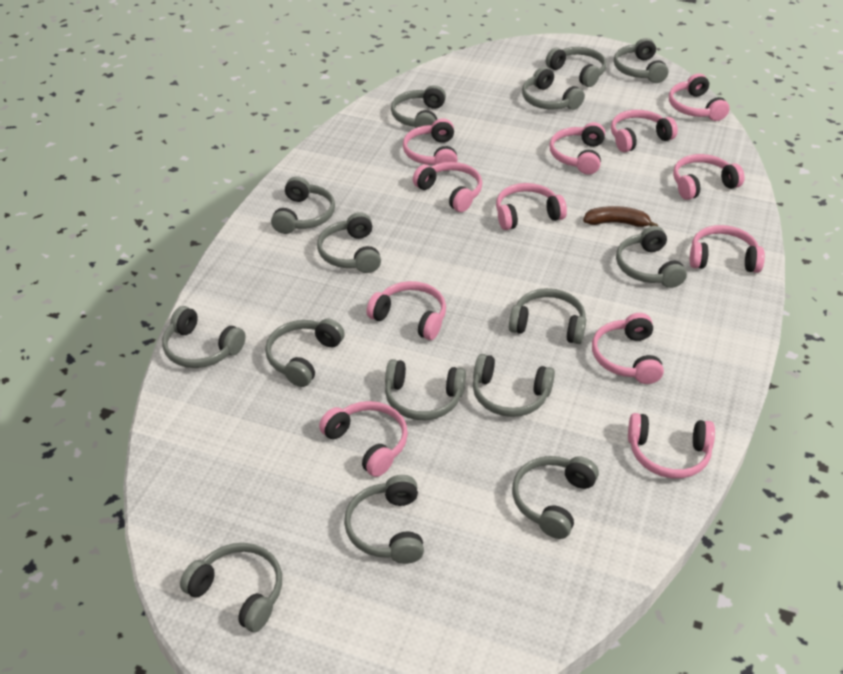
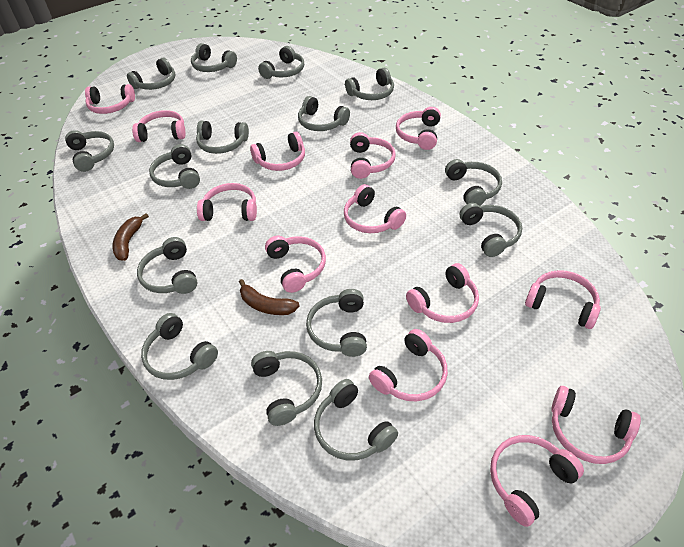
brown banana: 1 -> 2
pink headphones: 12 -> 13

